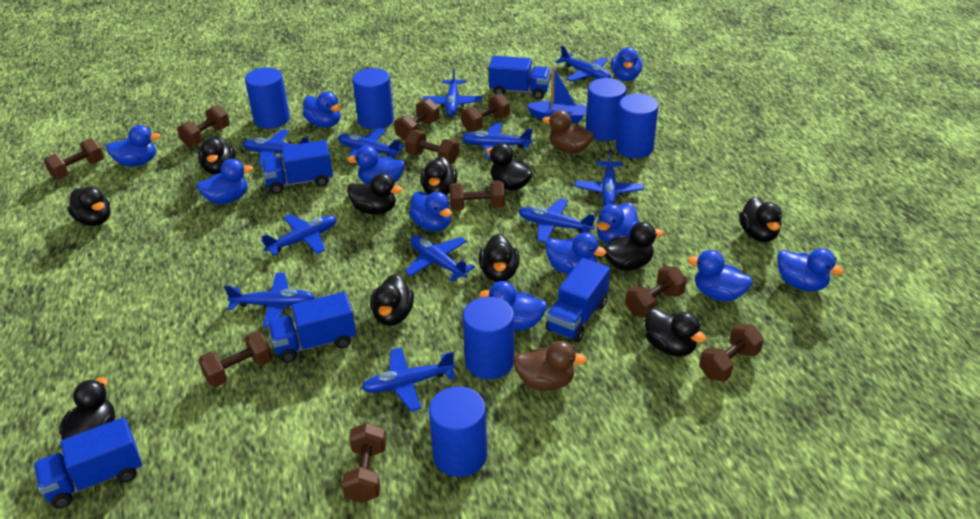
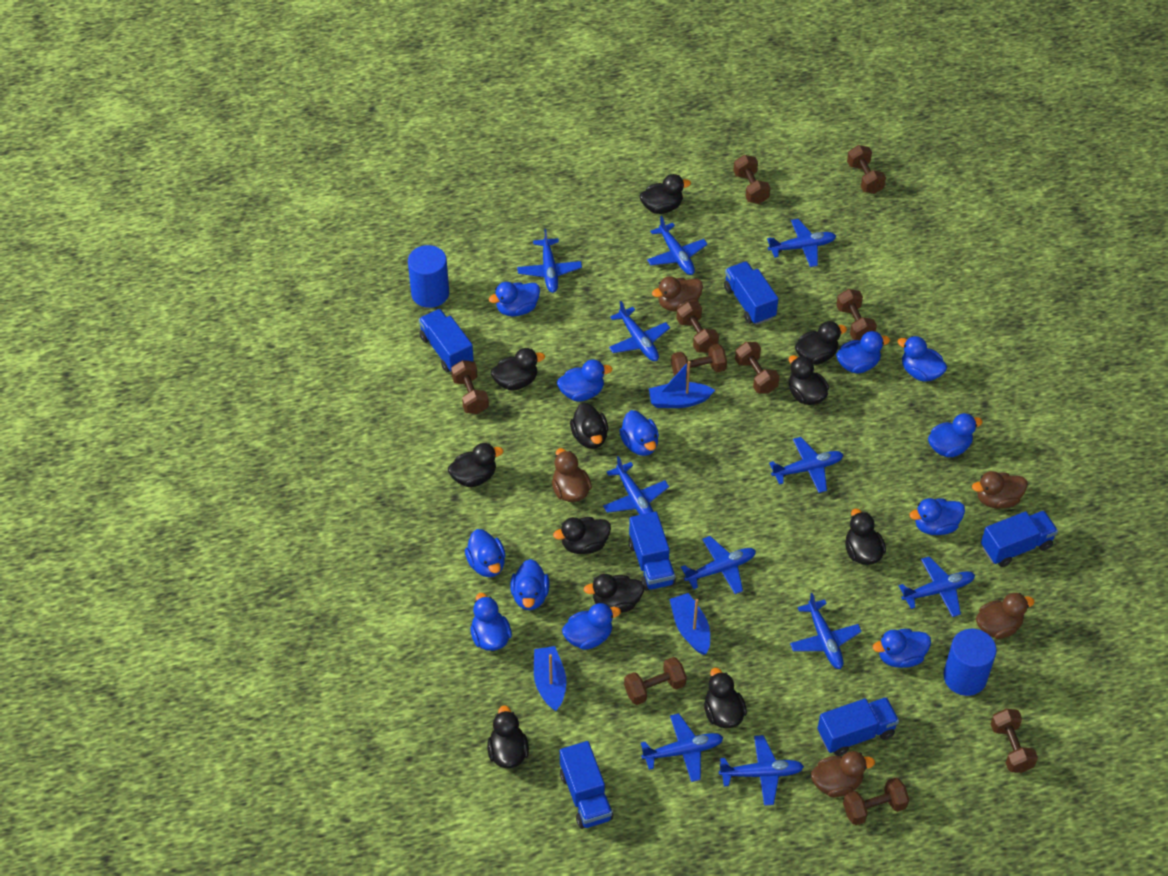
blue boat: 1 -> 3
blue cylinder: 6 -> 2
blue duck: 11 -> 12
blue truck: 5 -> 6
brown duck: 2 -> 5

